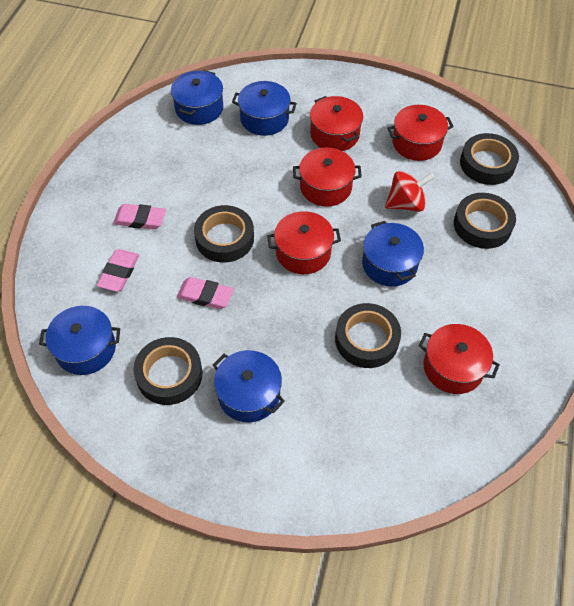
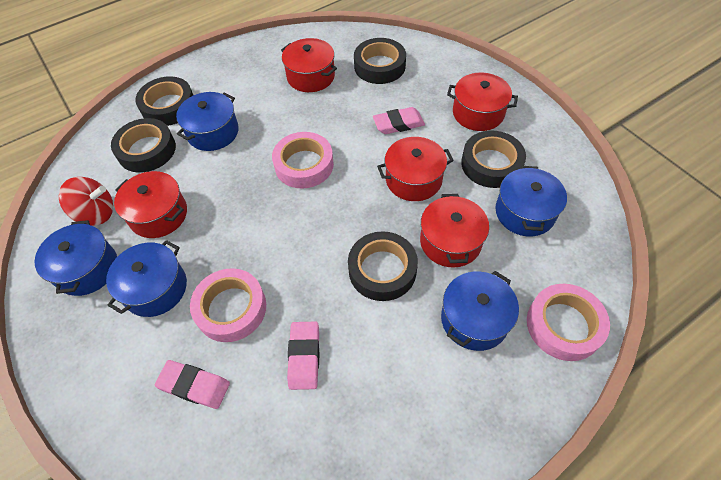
pink tape: 0 -> 3

